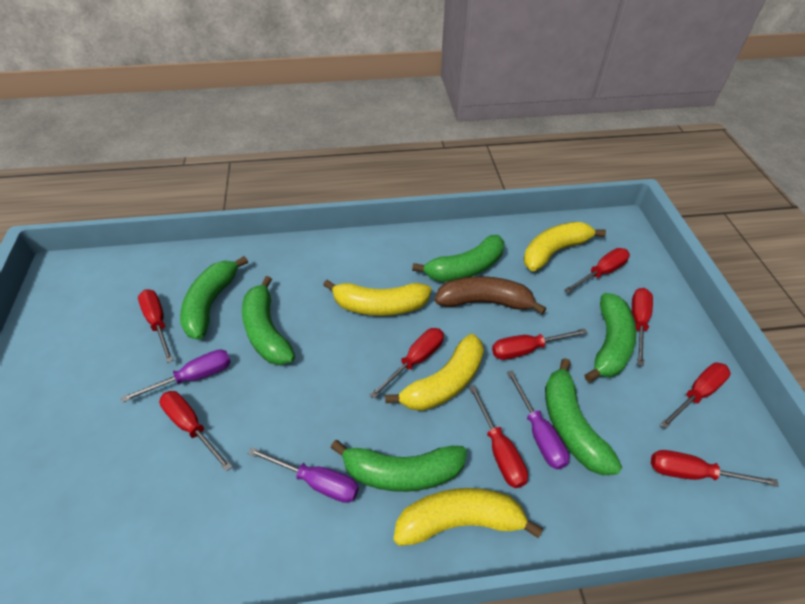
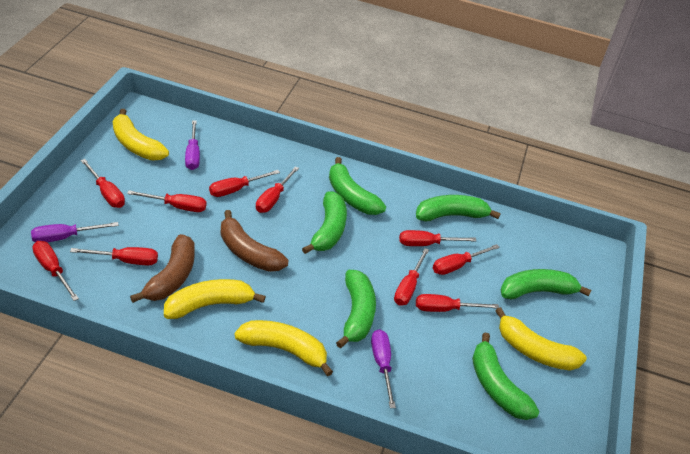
brown banana: 1 -> 2
red screwdriver: 9 -> 10

